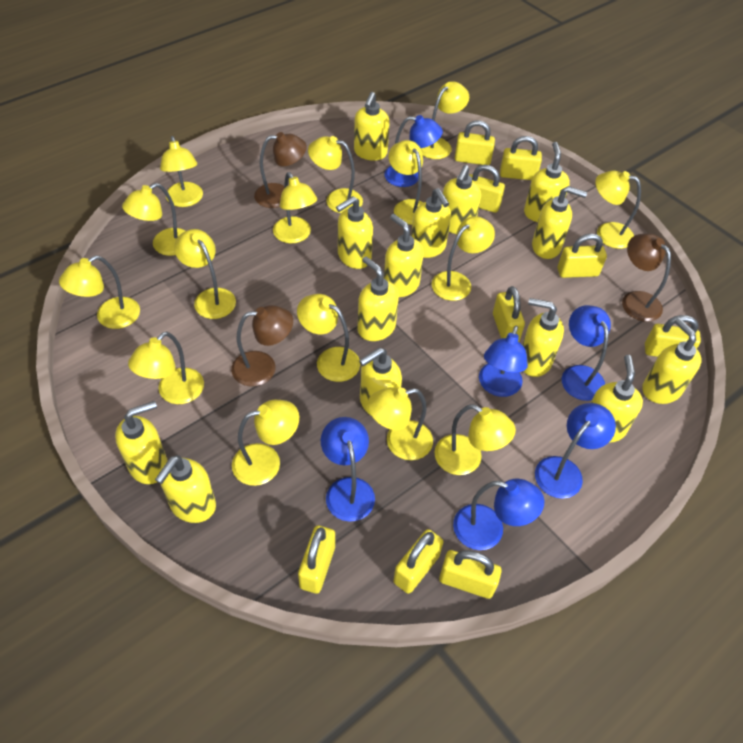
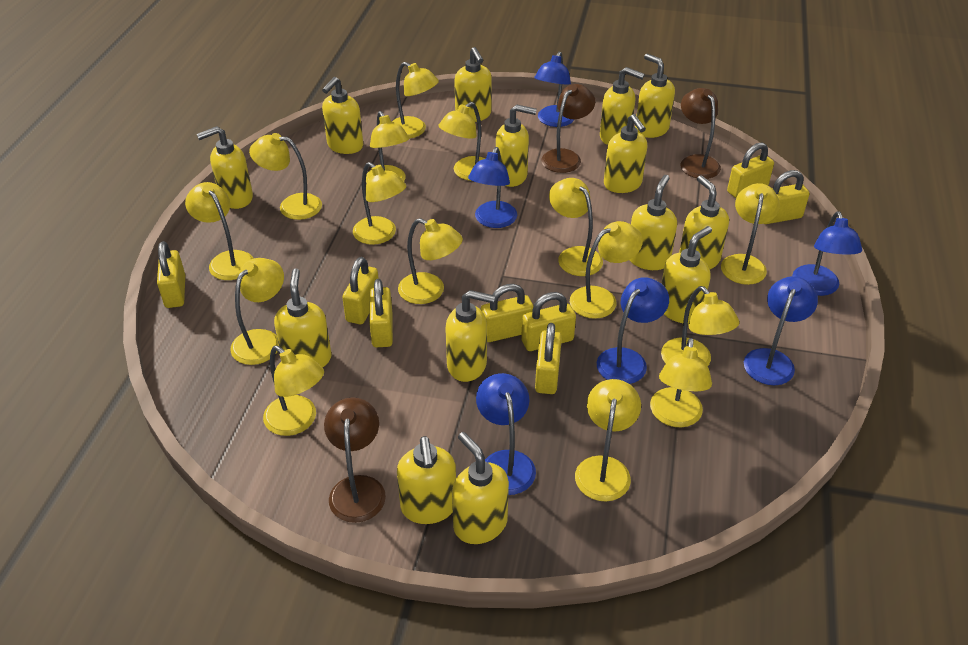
yellow padlock: 9 -> 8

